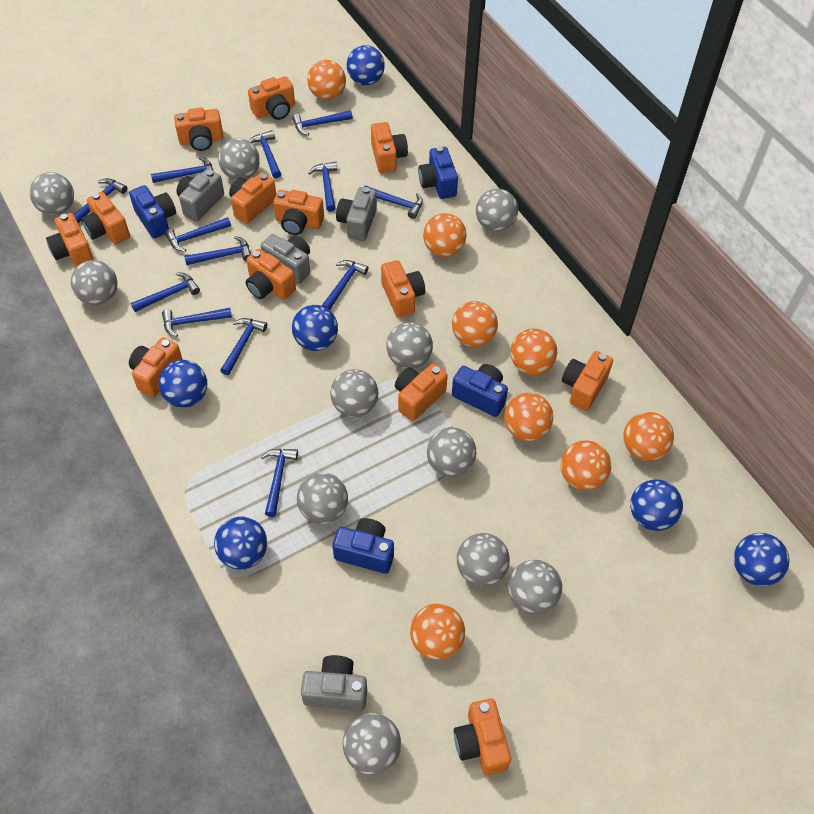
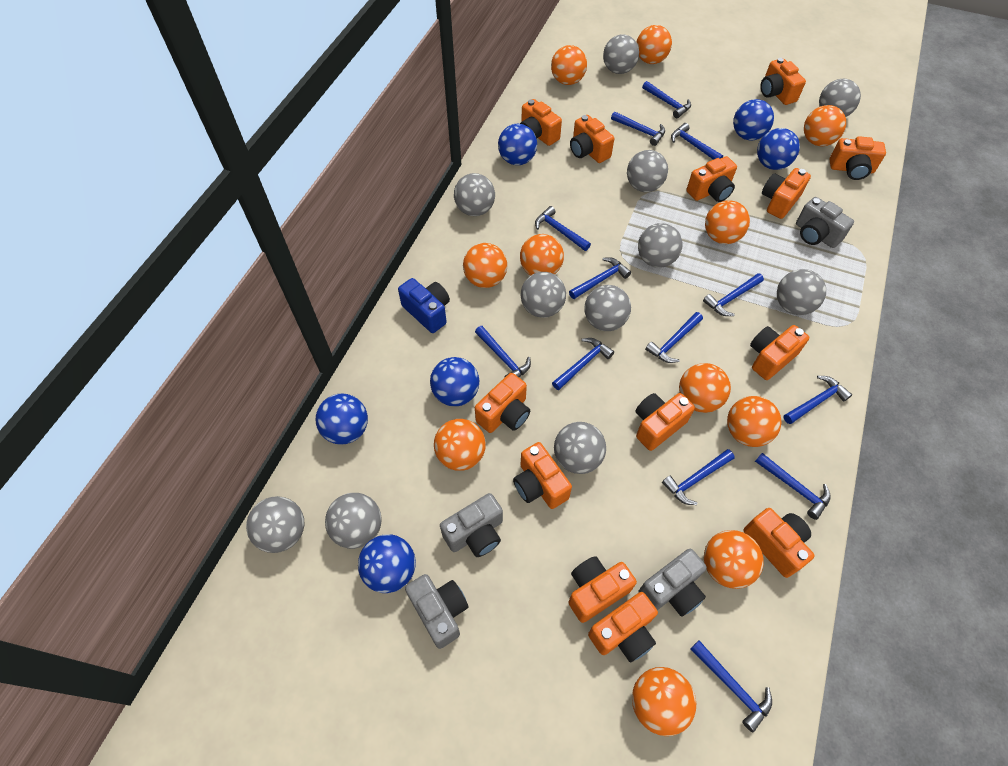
blue camera: 4 -> 1
orange ball: 8 -> 11

